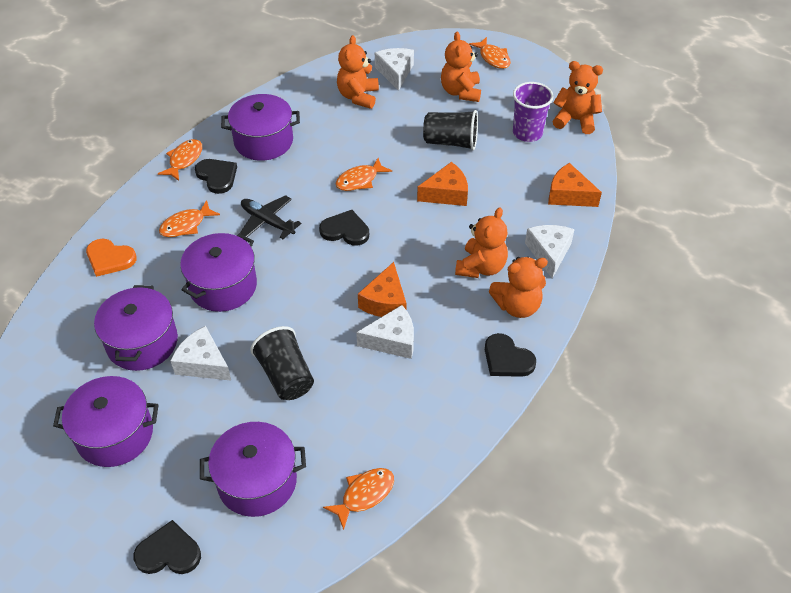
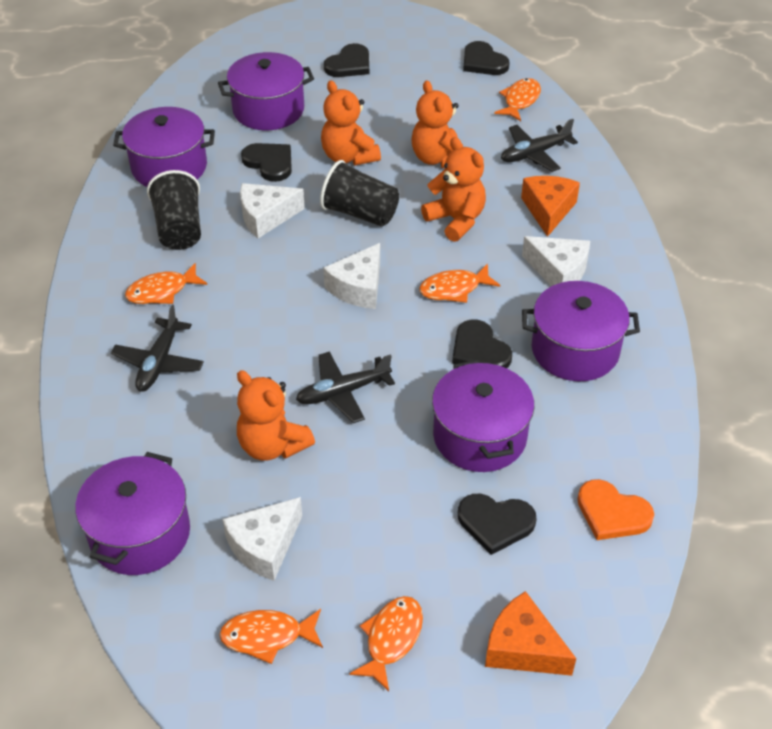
black heart: 4 -> 5
black plane: 1 -> 3
orange cheese: 3 -> 2
orange teddy bear: 5 -> 4
purple cup: 1 -> 0

